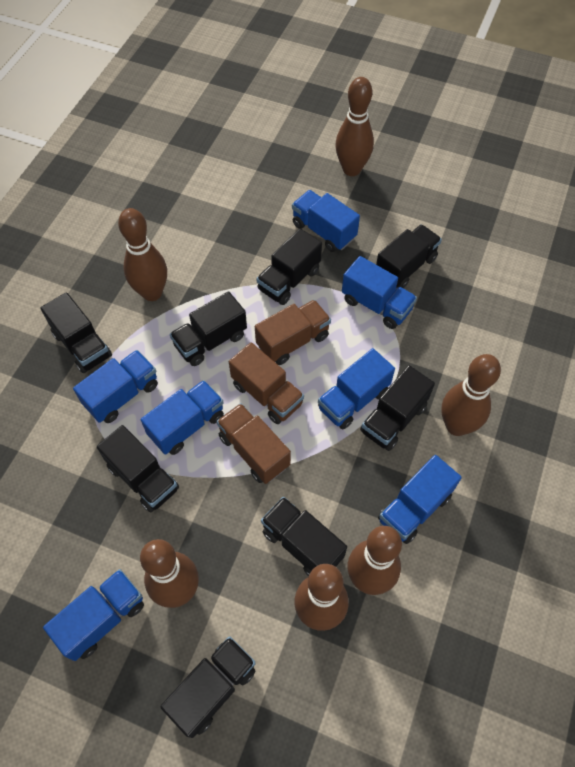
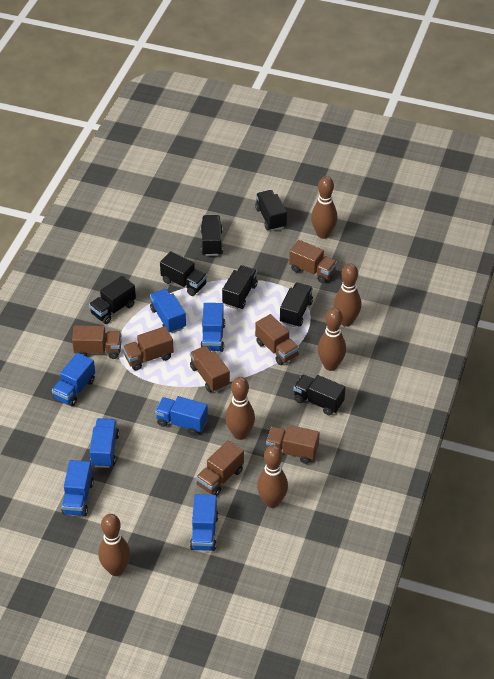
black truck: 8 -> 7
brown truck: 3 -> 7

